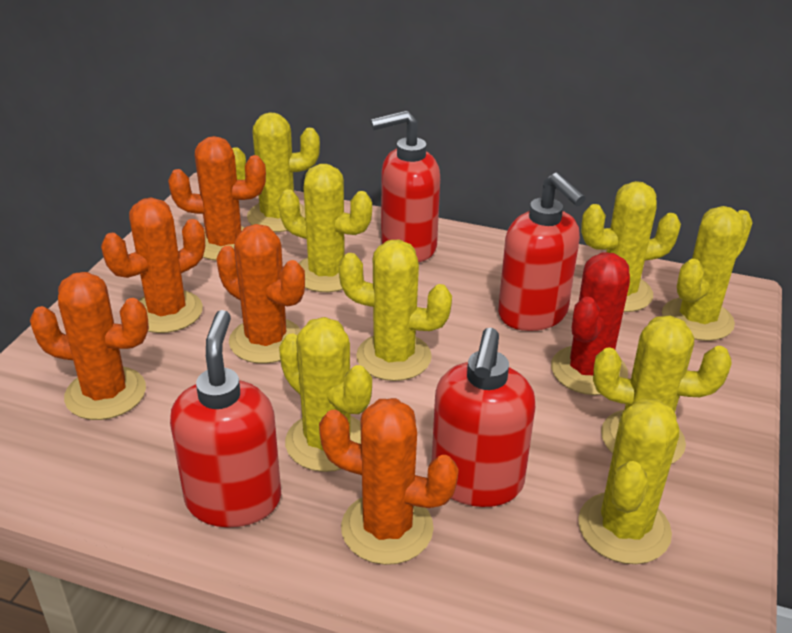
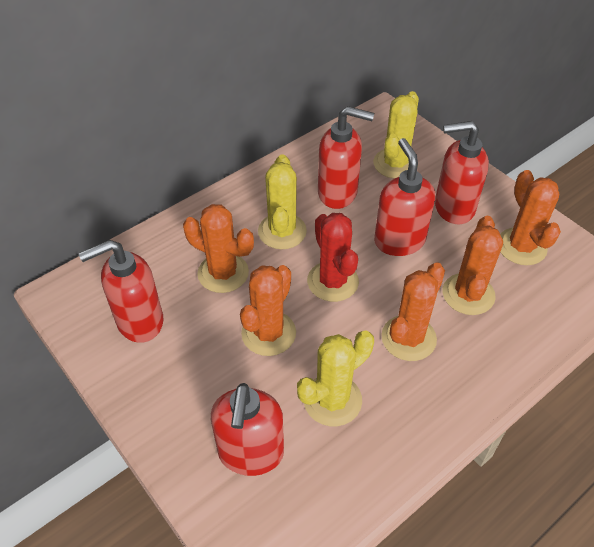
red soap dispenser: 4 -> 5
yellow cactus: 8 -> 3

